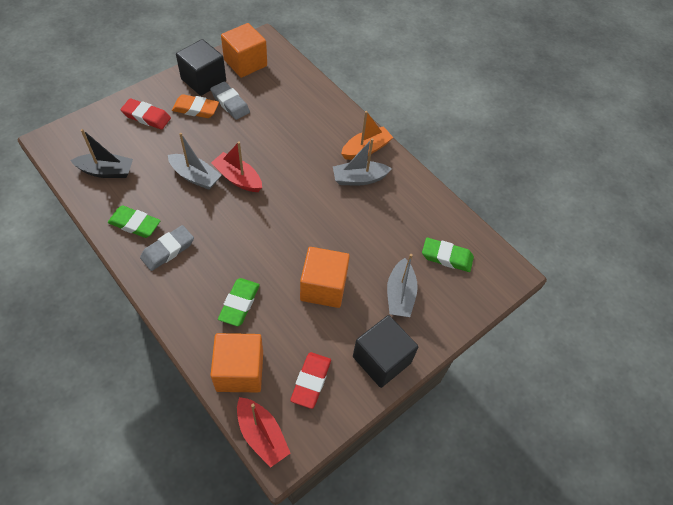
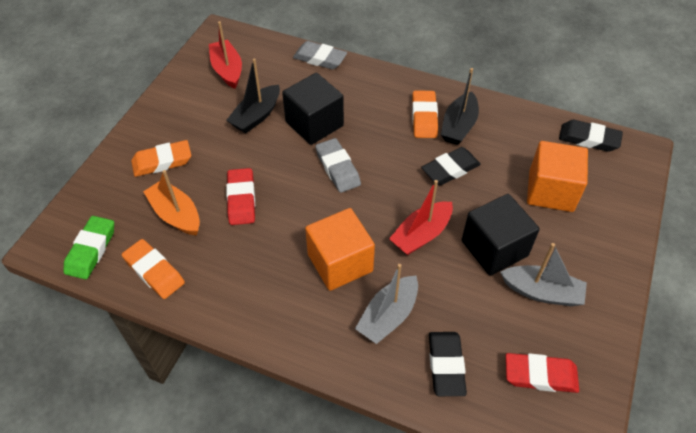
black boat: 1 -> 2
black eraser: 0 -> 3
green eraser: 3 -> 1
grey boat: 3 -> 2
orange cube: 3 -> 2
orange eraser: 1 -> 3

